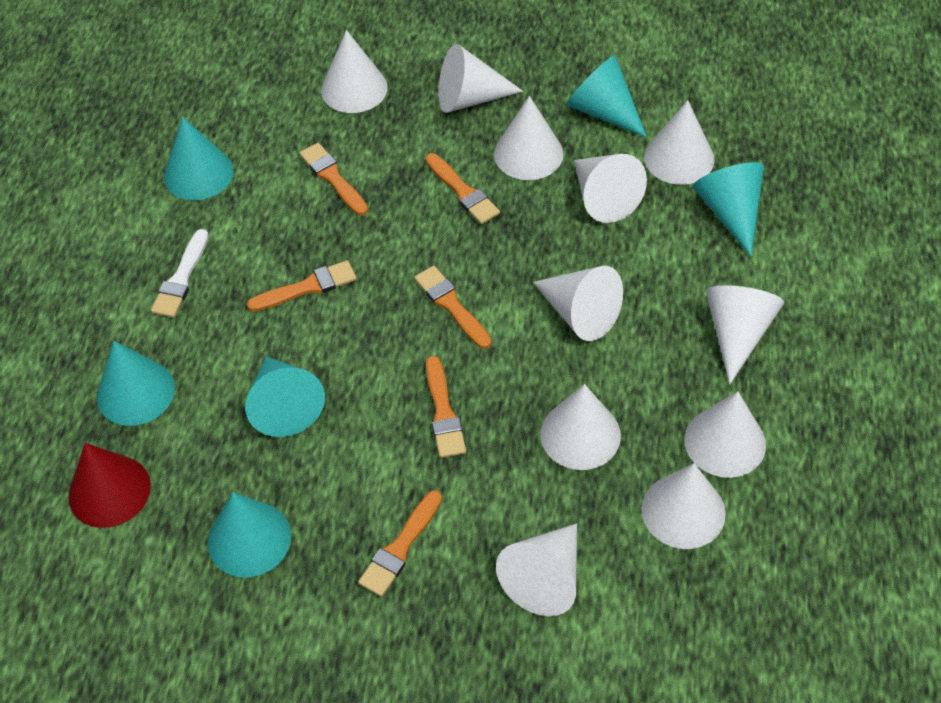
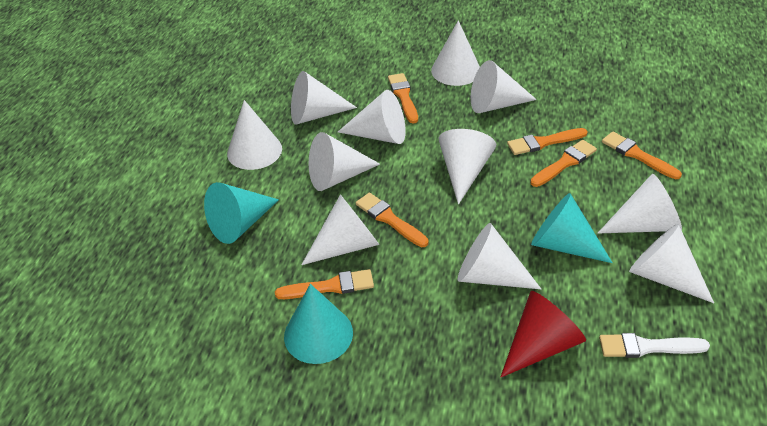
turquoise cone: 6 -> 3

